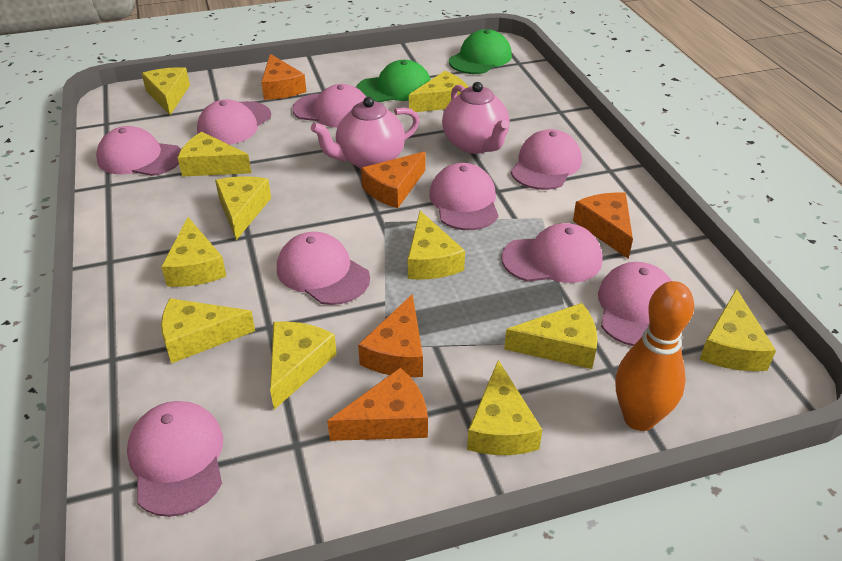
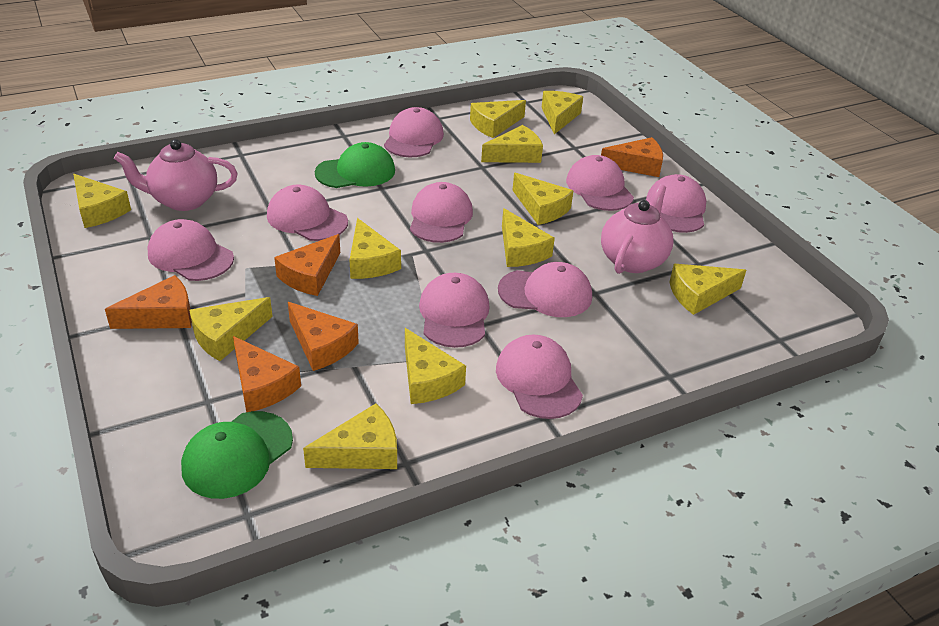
orange bowling pin: 1 -> 0

